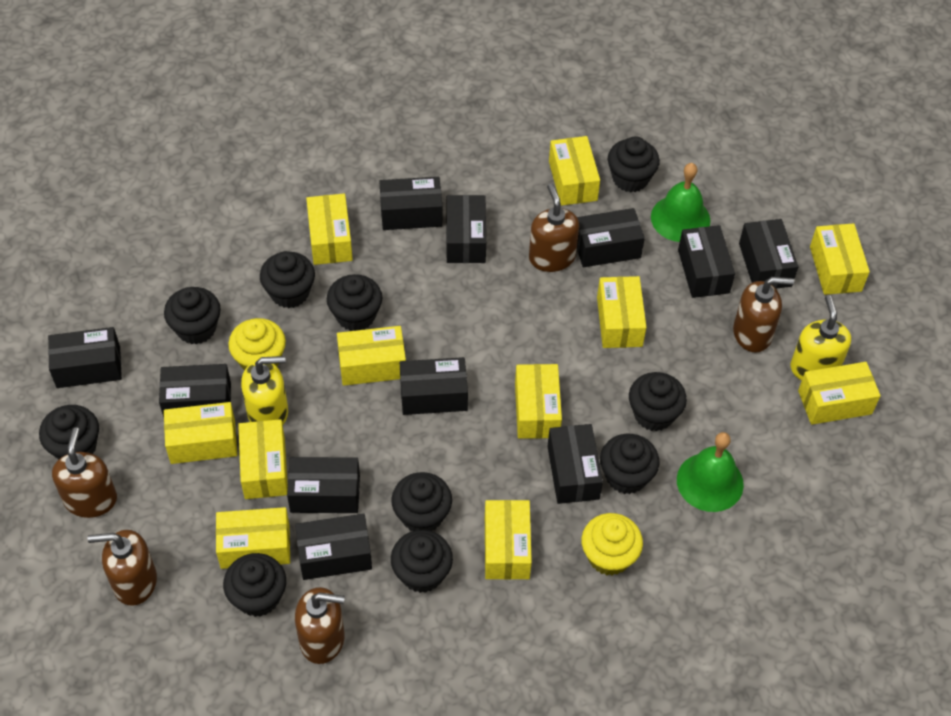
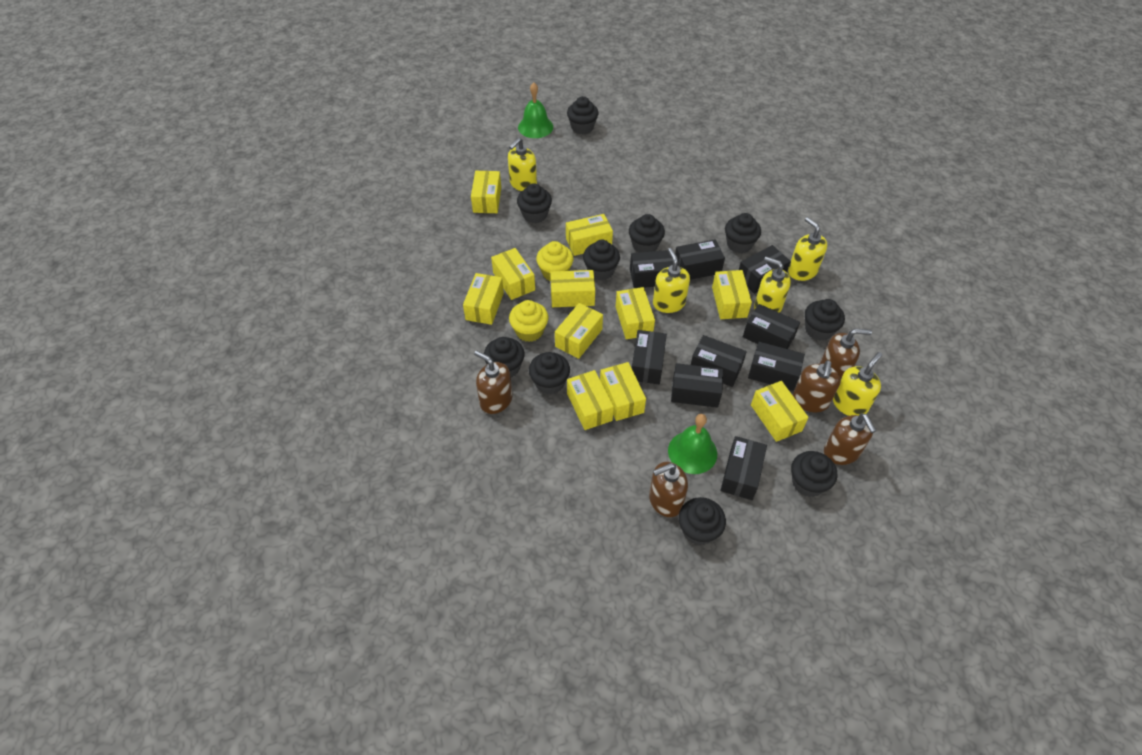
black box: 11 -> 9
yellow soap dispenser: 2 -> 5

